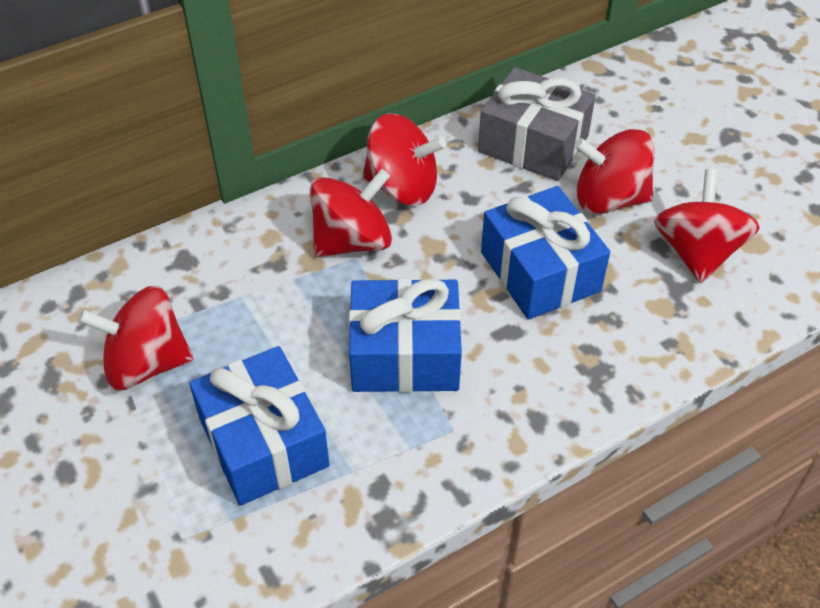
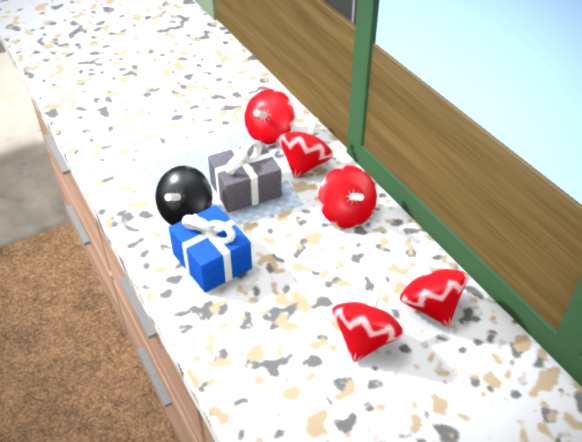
black spinning top: 0 -> 1
blue gift: 3 -> 1

